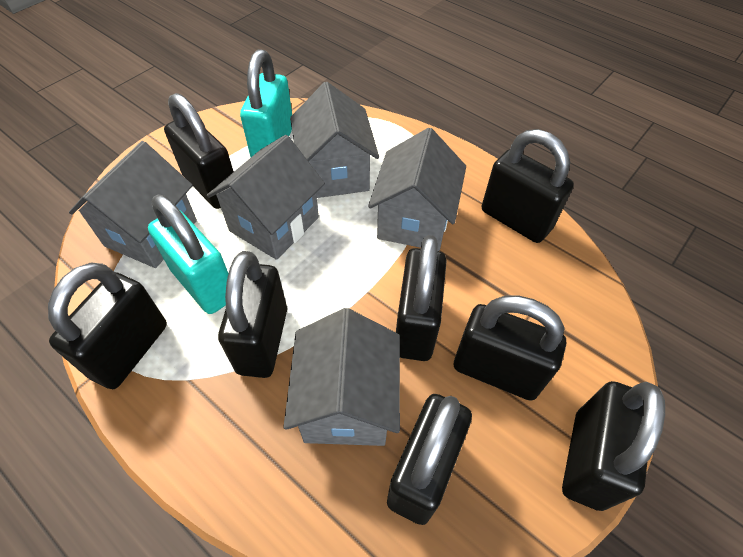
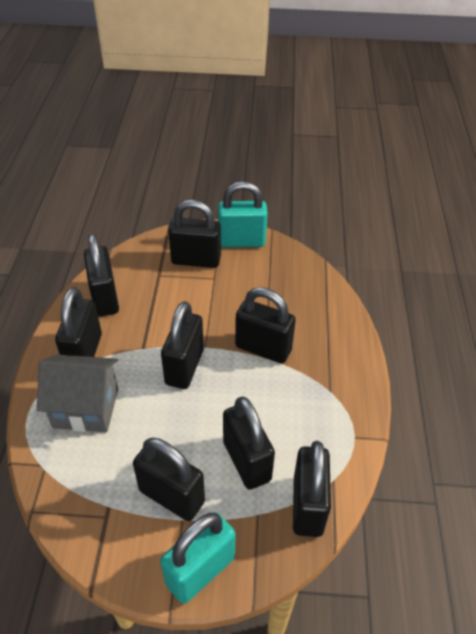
grey house: 5 -> 1

